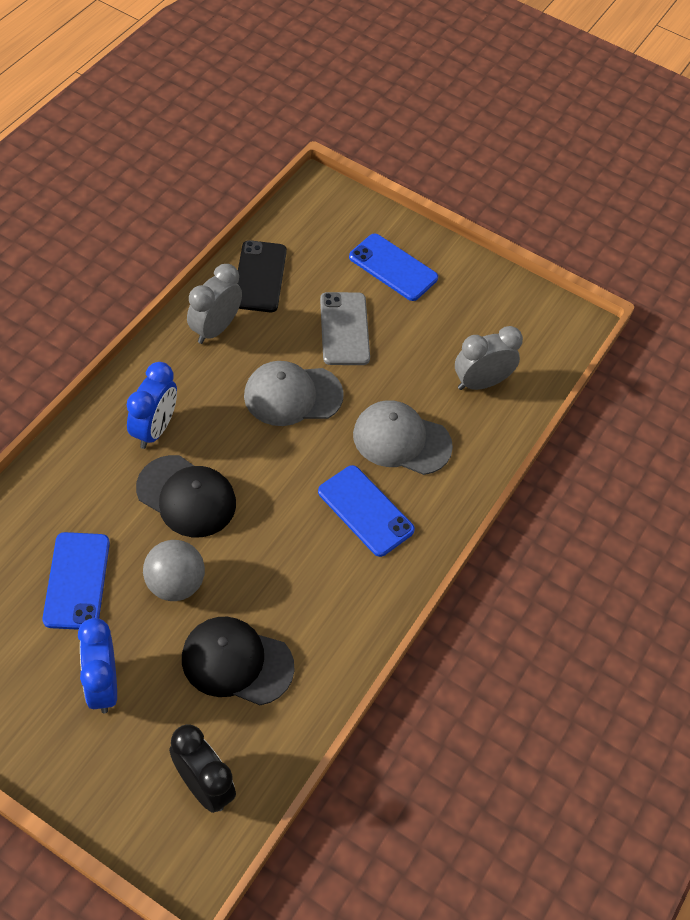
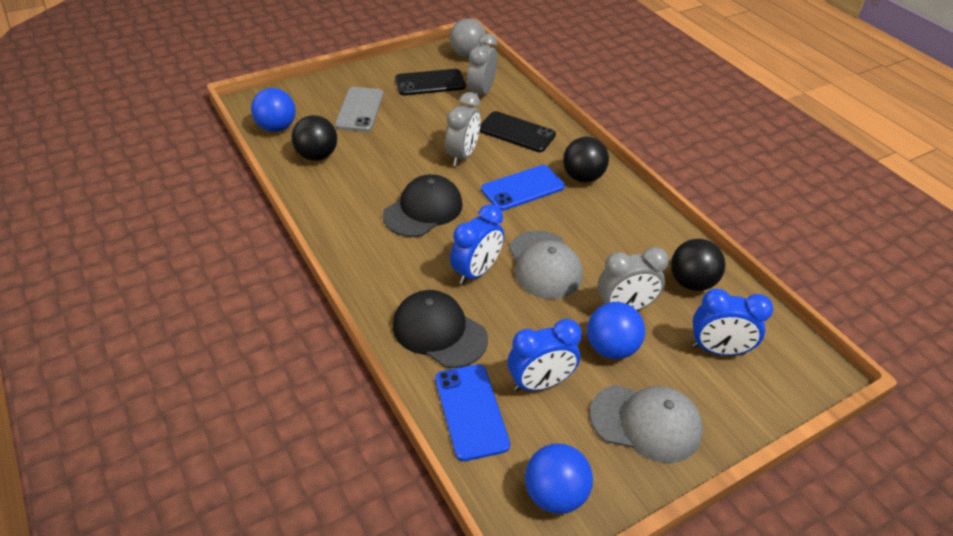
black ball: 0 -> 3
black clock: 1 -> 0
black phone: 1 -> 2
blue ball: 0 -> 3
blue clock: 2 -> 3
blue phone: 3 -> 2
grey clock: 2 -> 3

